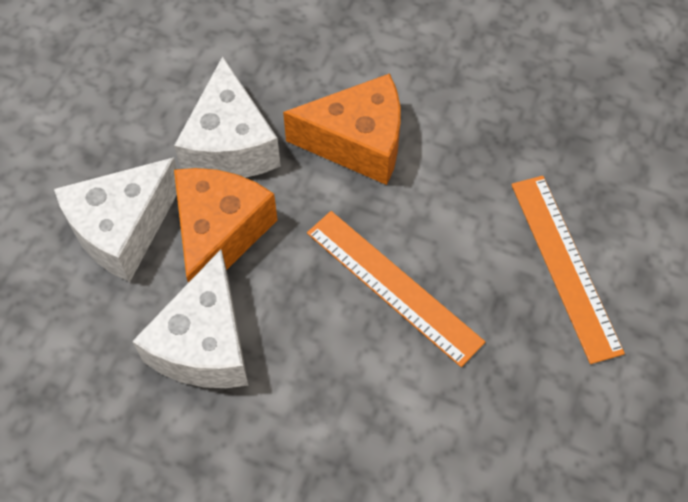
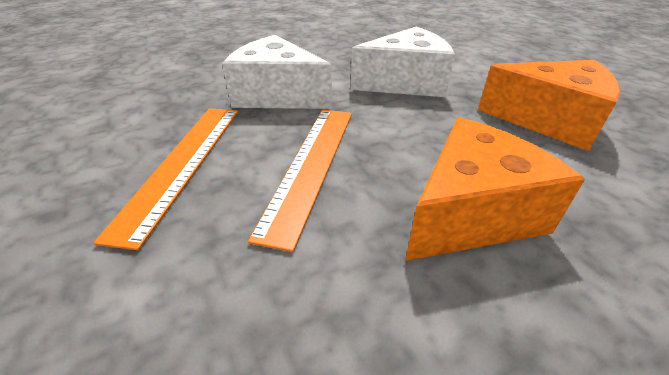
white cheese: 3 -> 2

